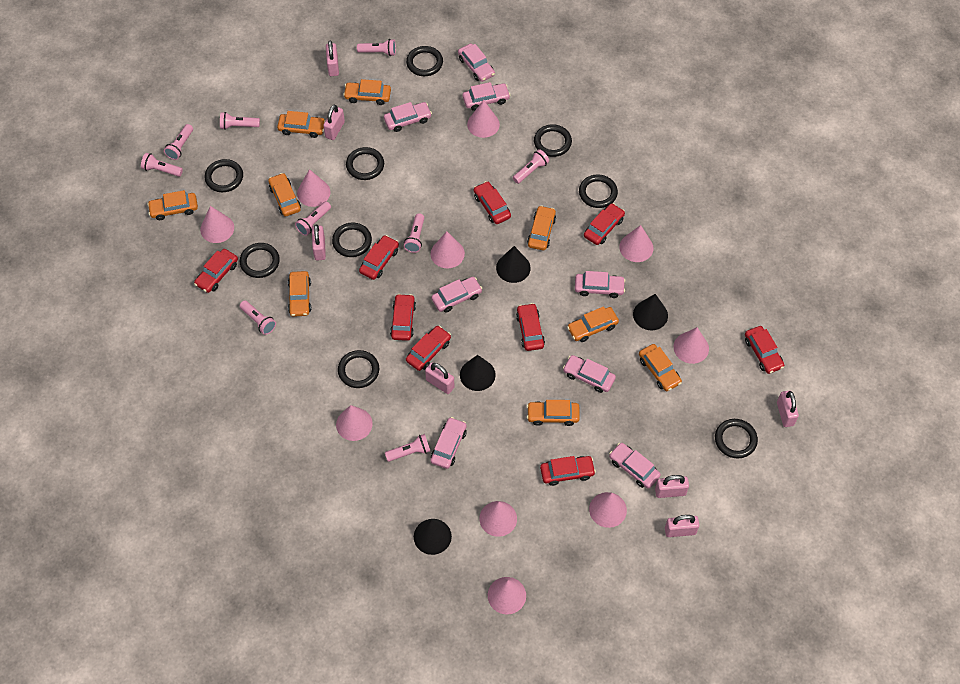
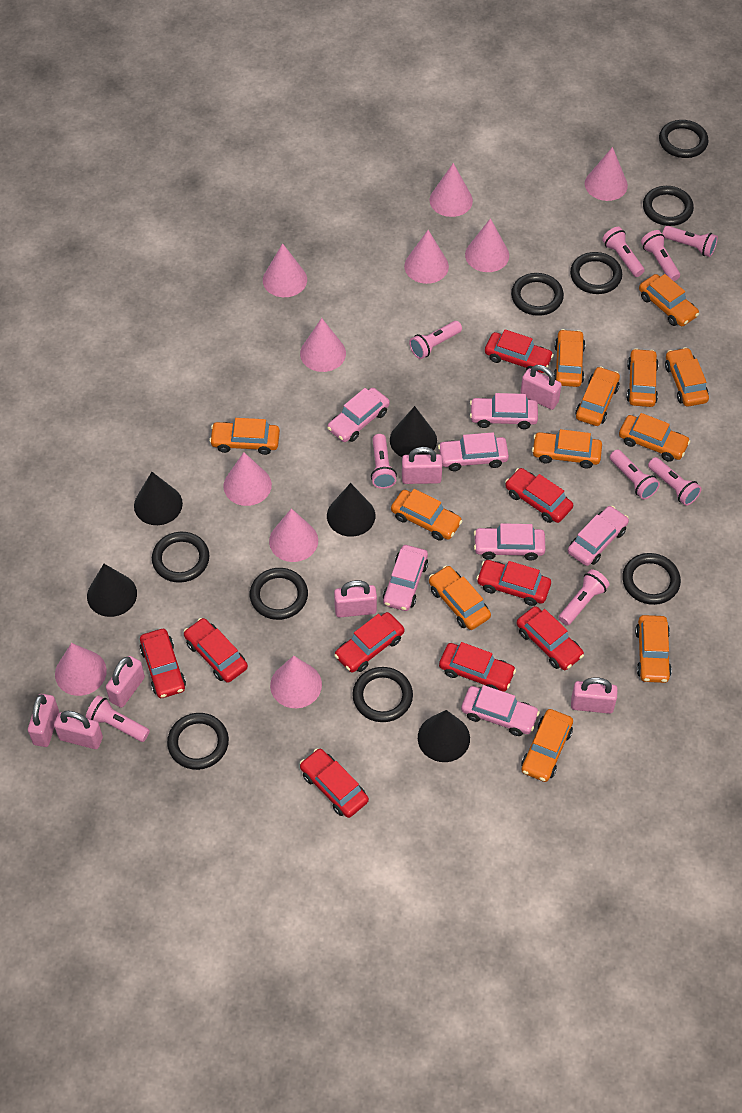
black cone: 4 -> 5
orange car: 9 -> 12
pink car: 8 -> 7

